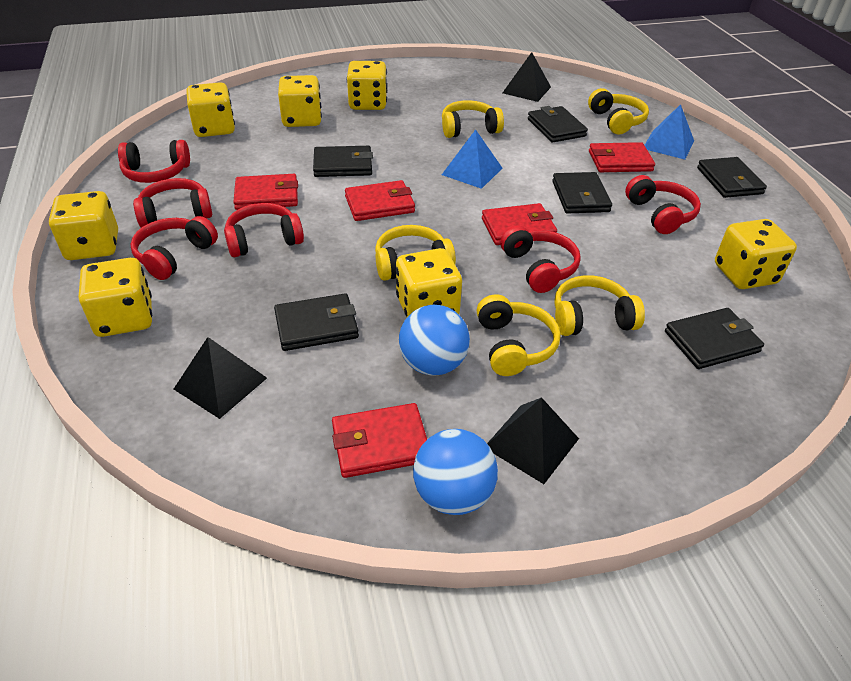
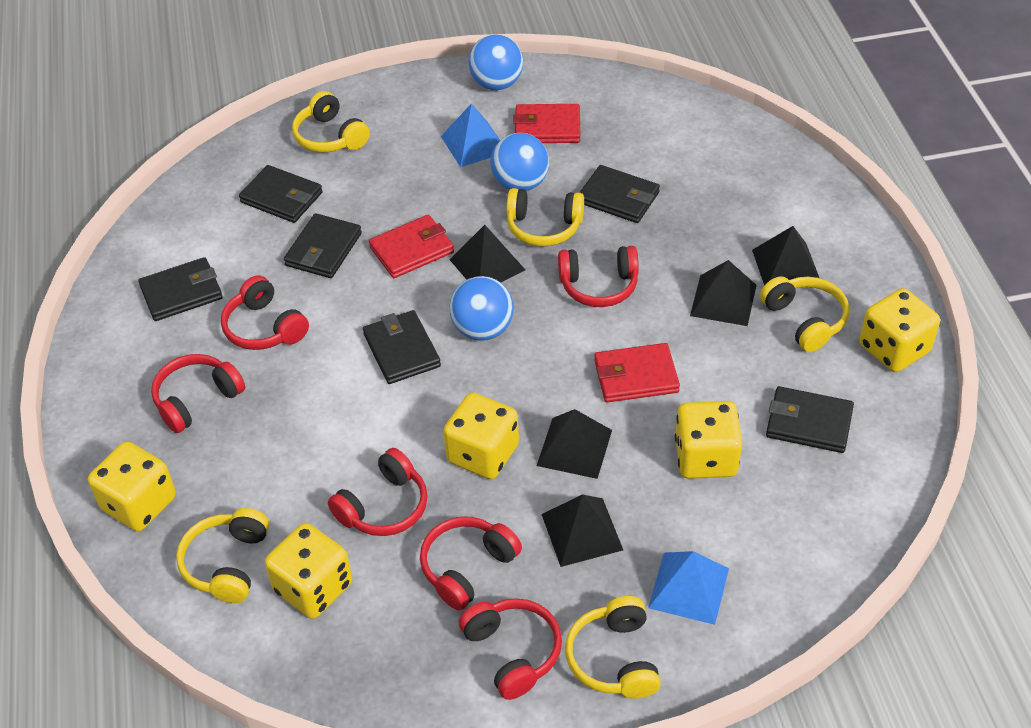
black pyramid: 3 -> 5
blue ball: 2 -> 3
red wallet: 5 -> 3
yellow dice: 7 -> 5

